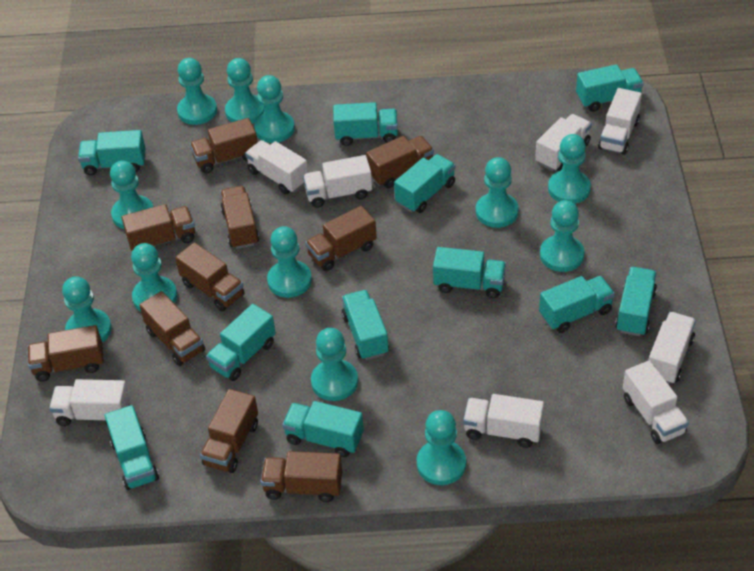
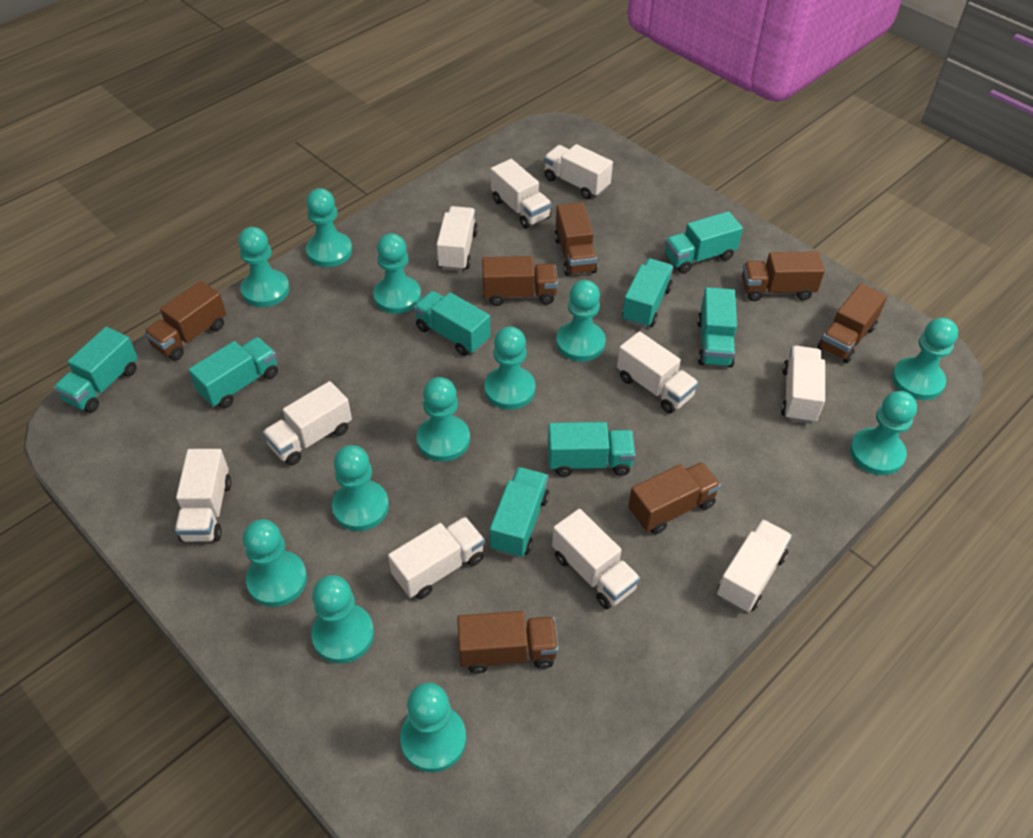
brown truck: 10 -> 7
turquoise truck: 11 -> 8
white truck: 8 -> 10

